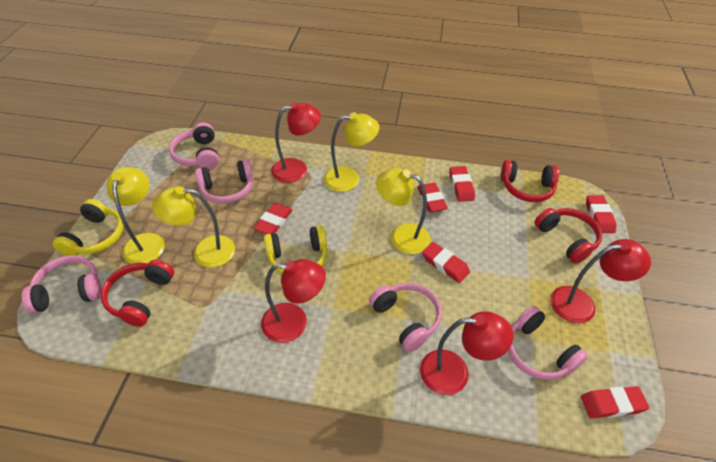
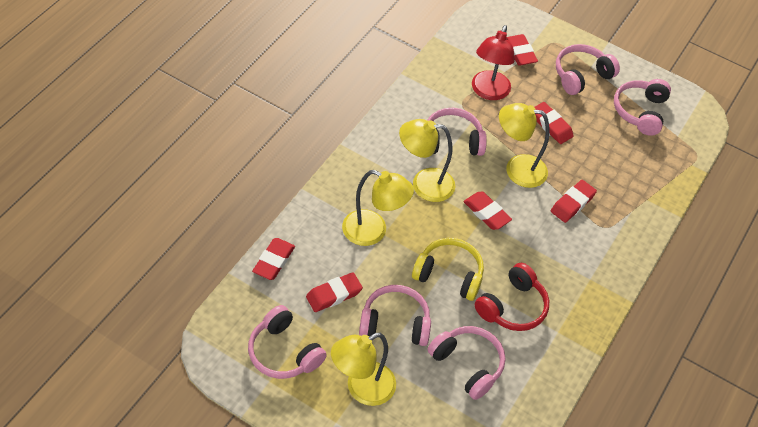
pink headphones: 5 -> 6
red headphones: 3 -> 1
red lamp: 4 -> 1
yellow headphones: 2 -> 1

